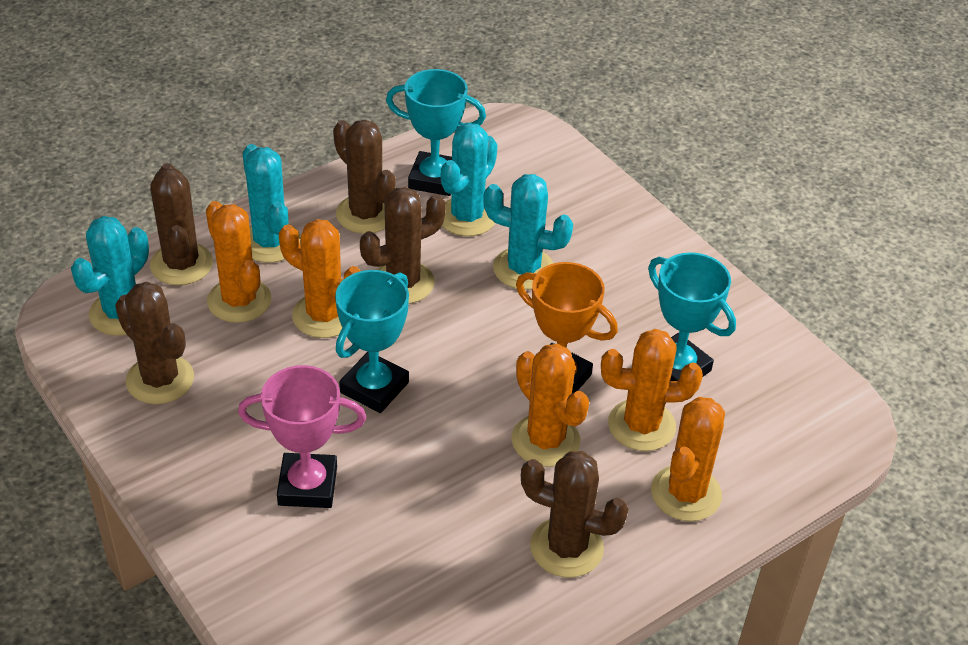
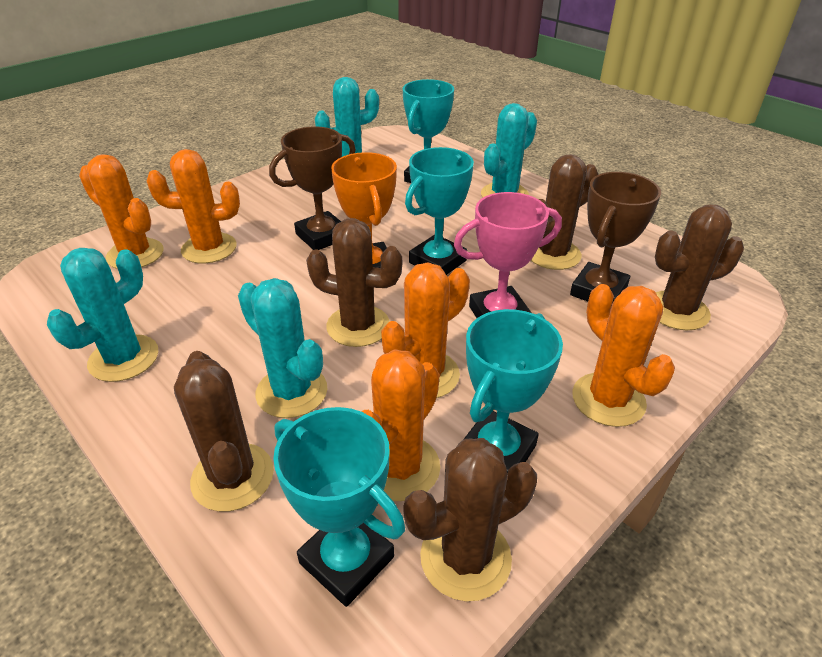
brown trophy: 0 -> 2
turquoise trophy: 3 -> 4

